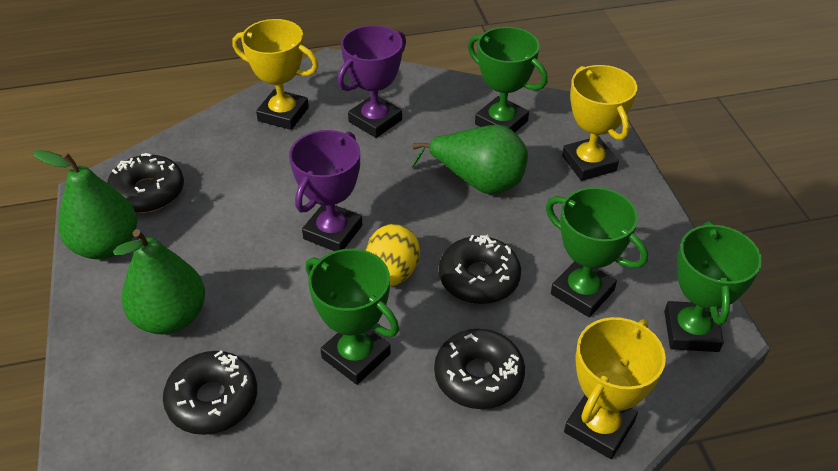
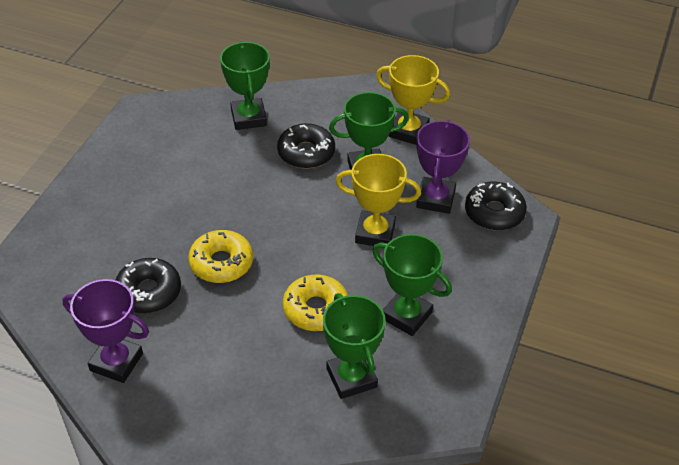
black donut: 4 -> 3
green pear: 3 -> 0
yellow donut: 0 -> 2
yellow egg: 1 -> 0
yellow trophy: 3 -> 2

